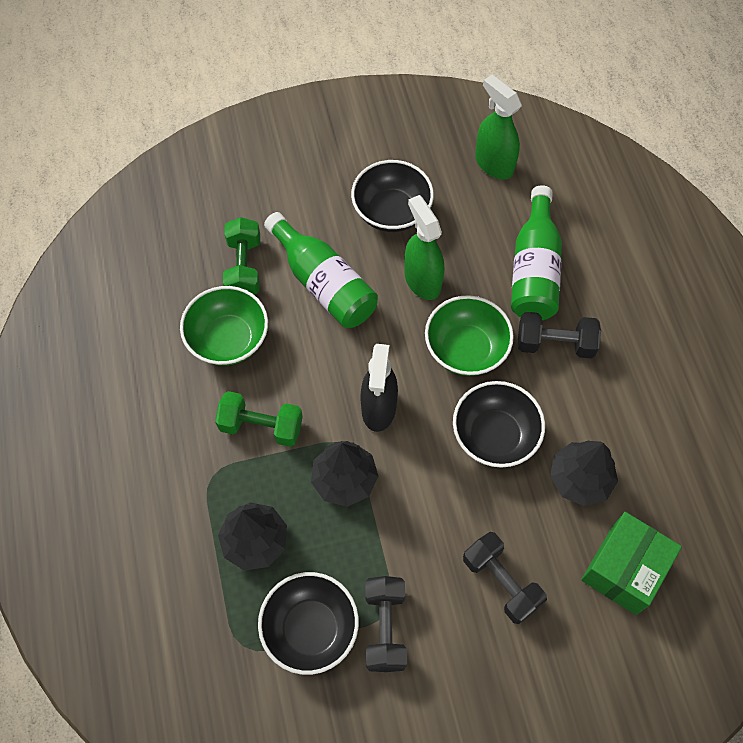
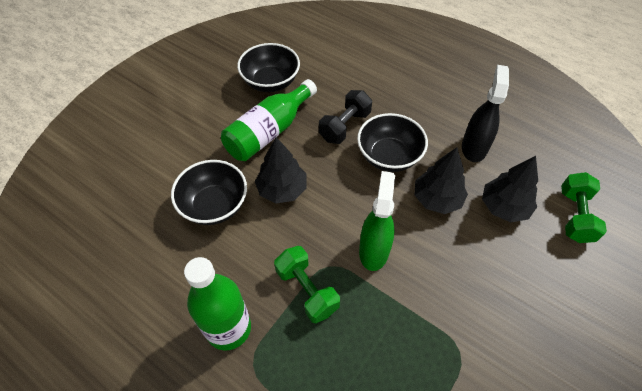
black dumbbell: 3 -> 1
green bowl: 2 -> 0
green box: 1 -> 0
green spray bottle: 2 -> 1

